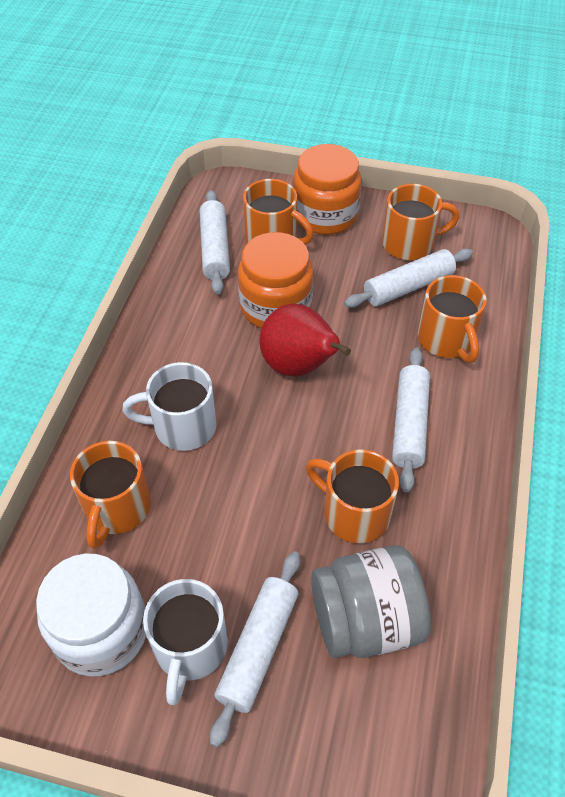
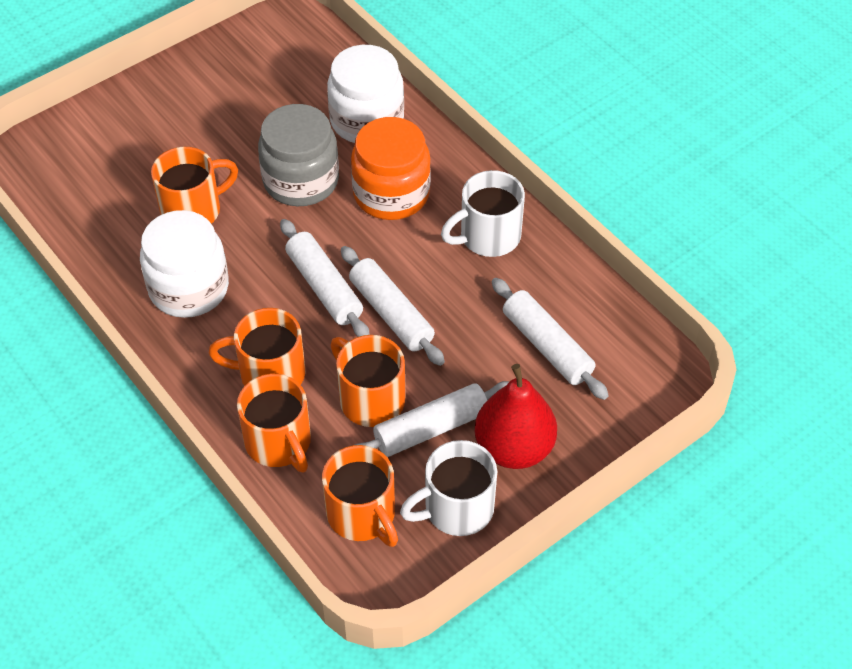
orange jar: 2 -> 1
white jar: 1 -> 2

